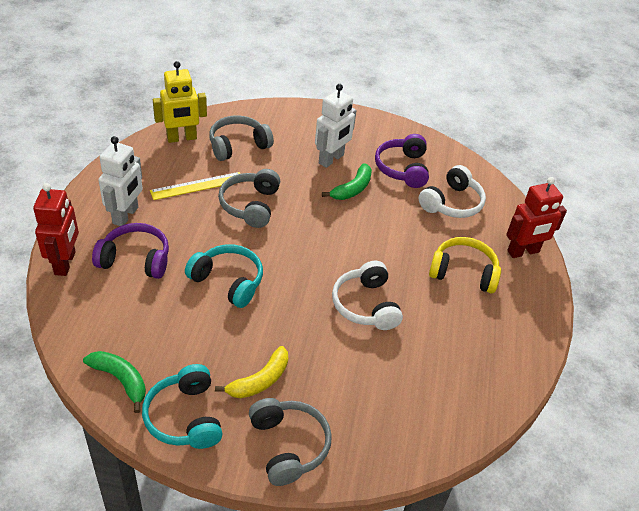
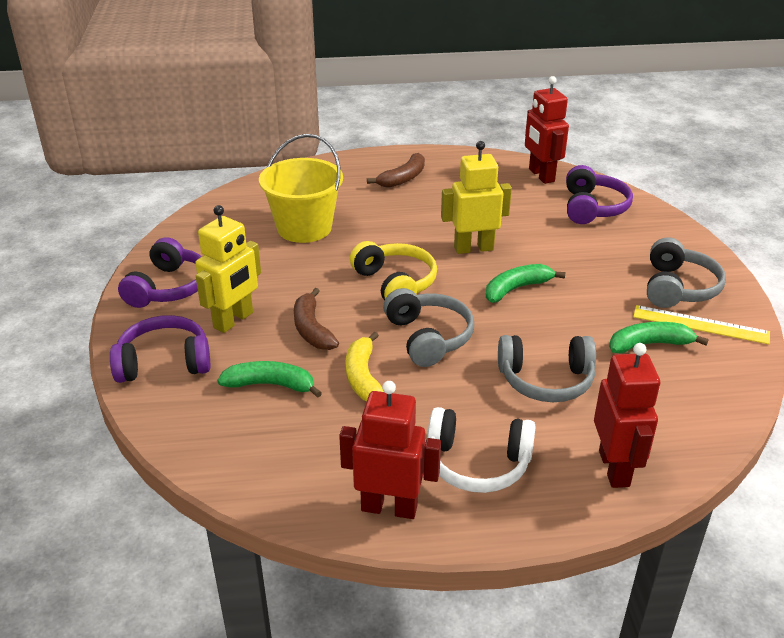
brown banana: 0 -> 2
green banana: 2 -> 3
purple headphones: 2 -> 3
red robot: 2 -> 3
turquoise headphones: 2 -> 0
white headphones: 2 -> 1
white robot: 2 -> 0
yellow bucket: 0 -> 1
yellow robot: 1 -> 2

